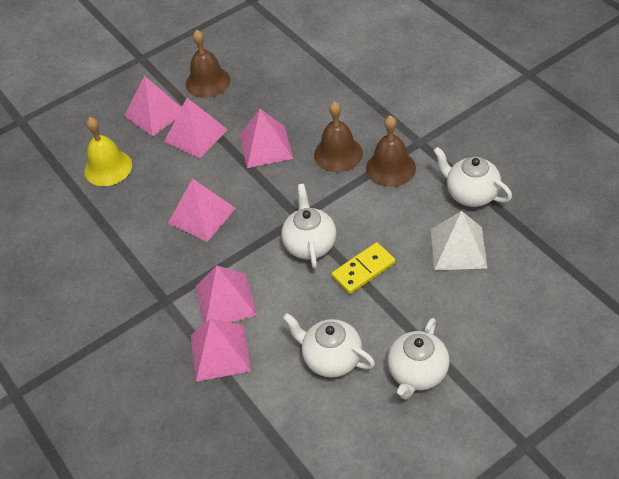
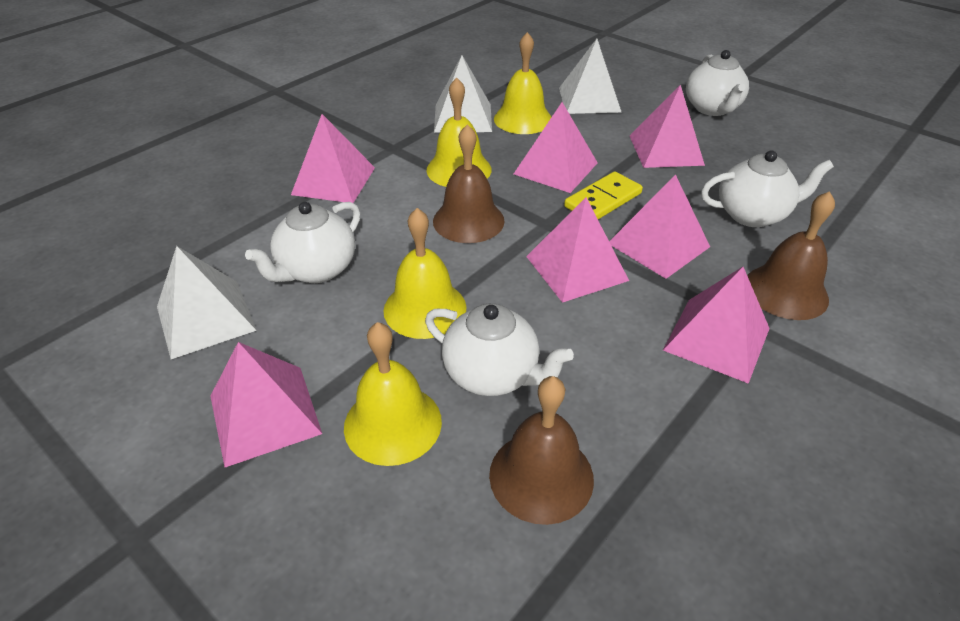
pink pyramid: 6 -> 7
white pyramid: 1 -> 3
yellow bell: 1 -> 4

